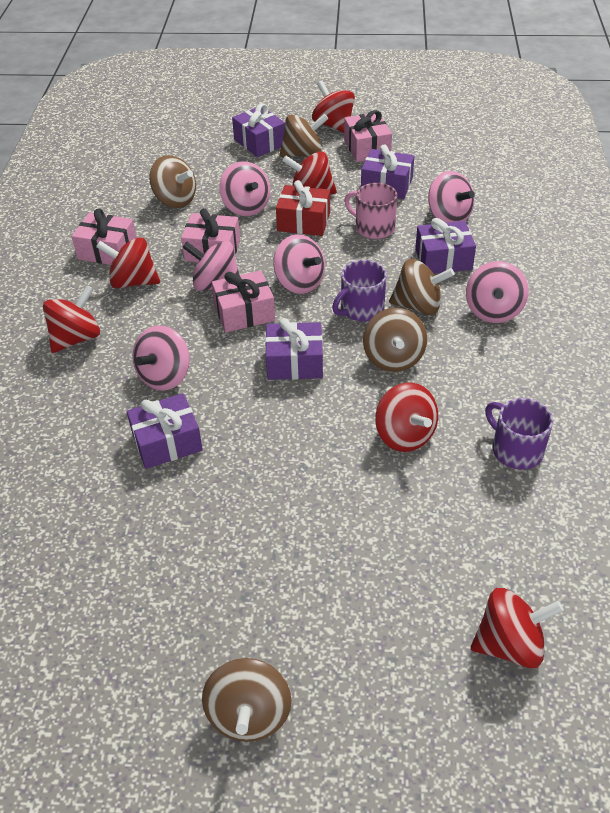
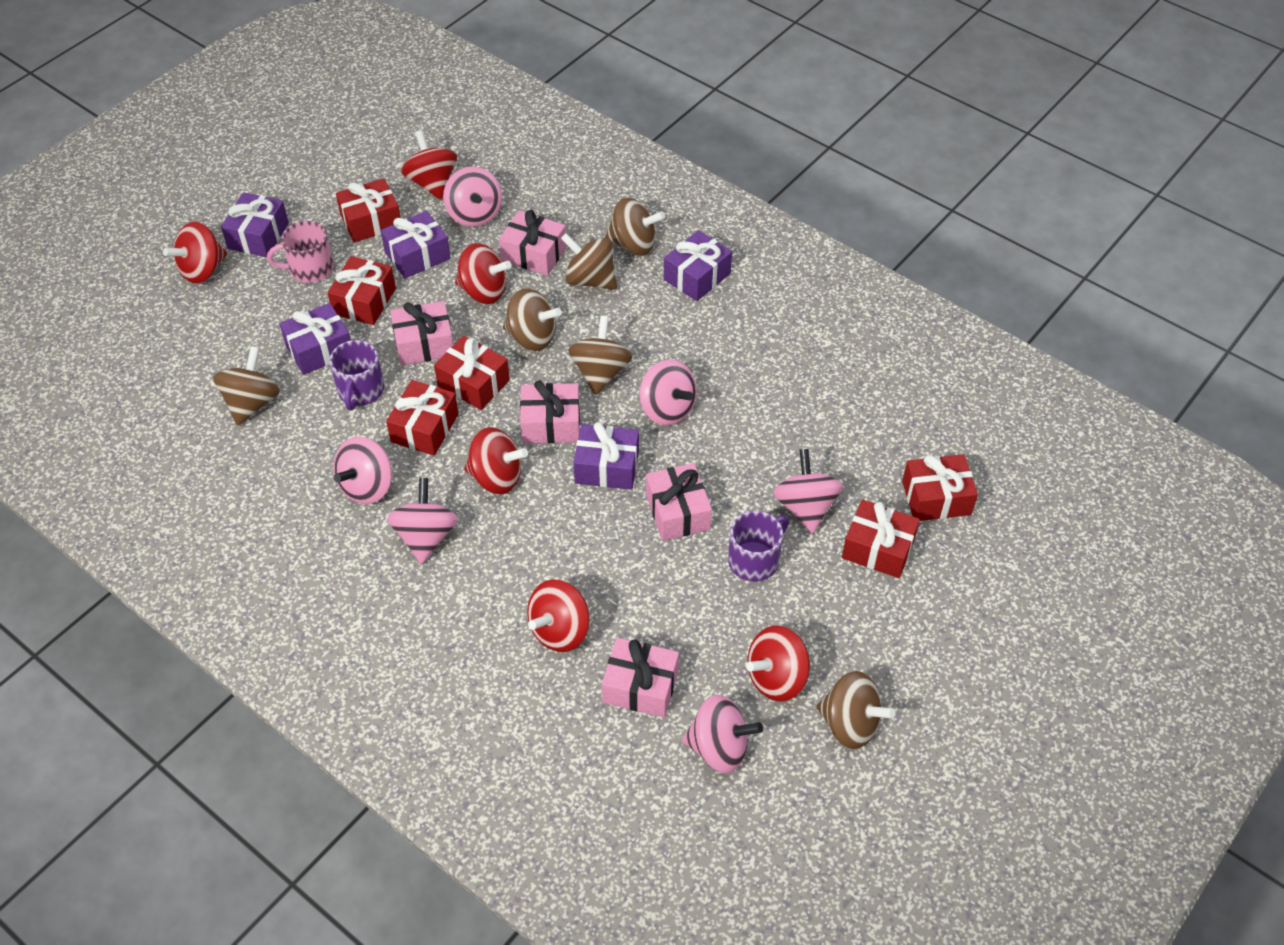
brown spinning top: 5 -> 6
pink gift: 4 -> 5
red gift: 1 -> 6

